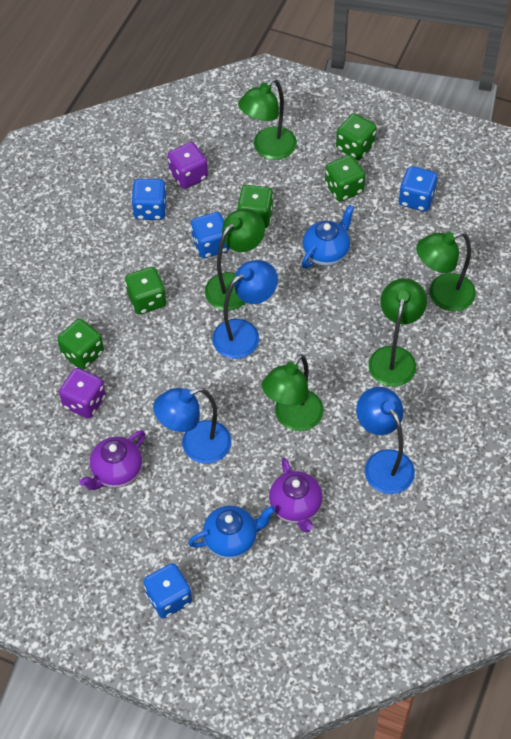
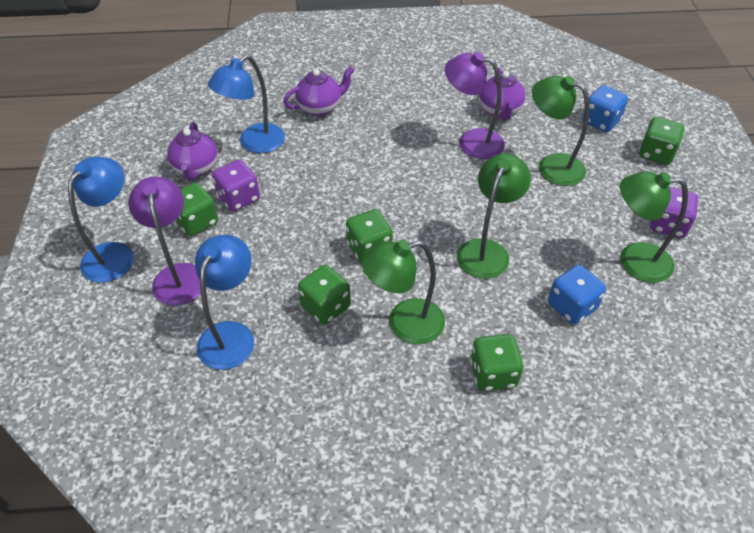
blue dice: 4 -> 2
blue teapot: 2 -> 0
green lamp: 5 -> 4
purple lamp: 0 -> 2
purple teapot: 2 -> 3

